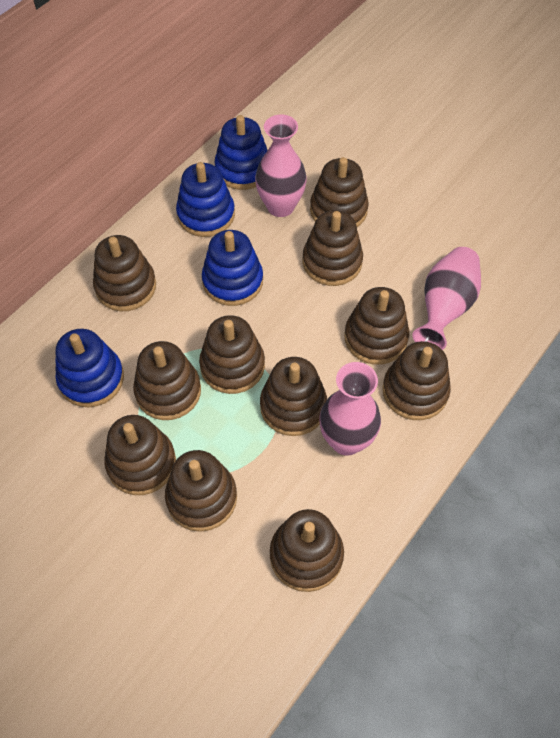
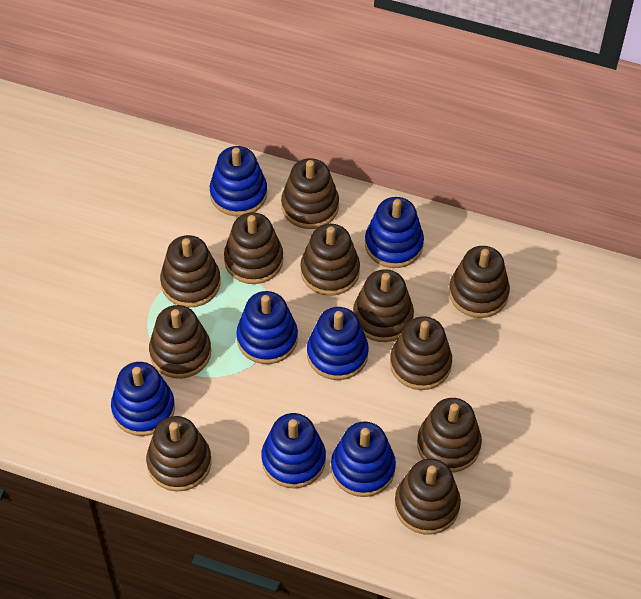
blue stacking toy: 4 -> 7
pink vase: 3 -> 0

